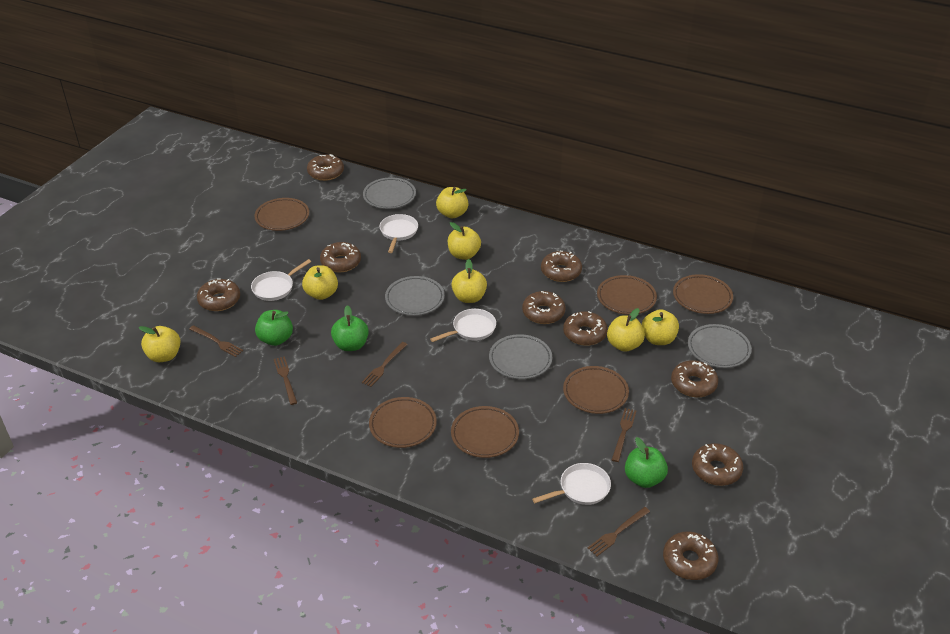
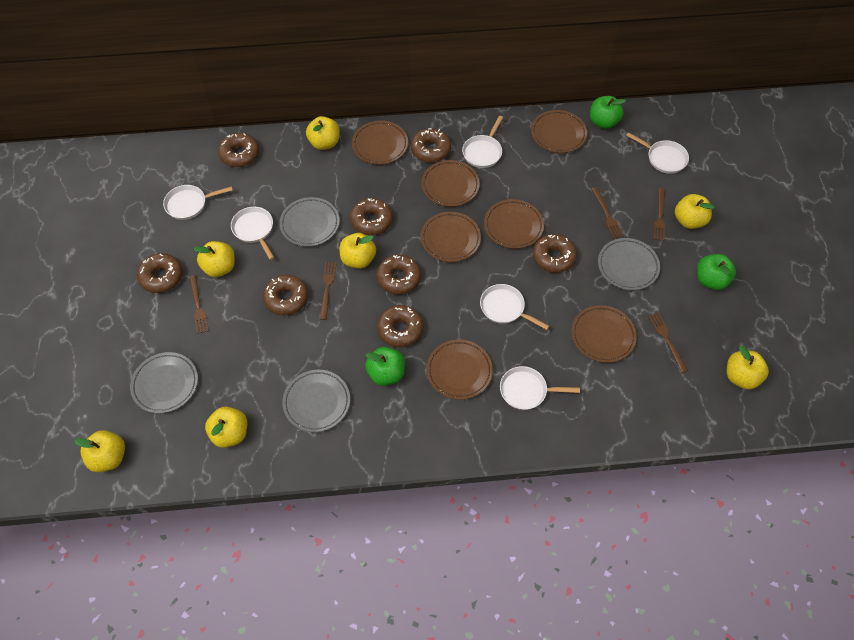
brown donut: 9 -> 8
brown plate: 6 -> 7
white pan: 4 -> 6

